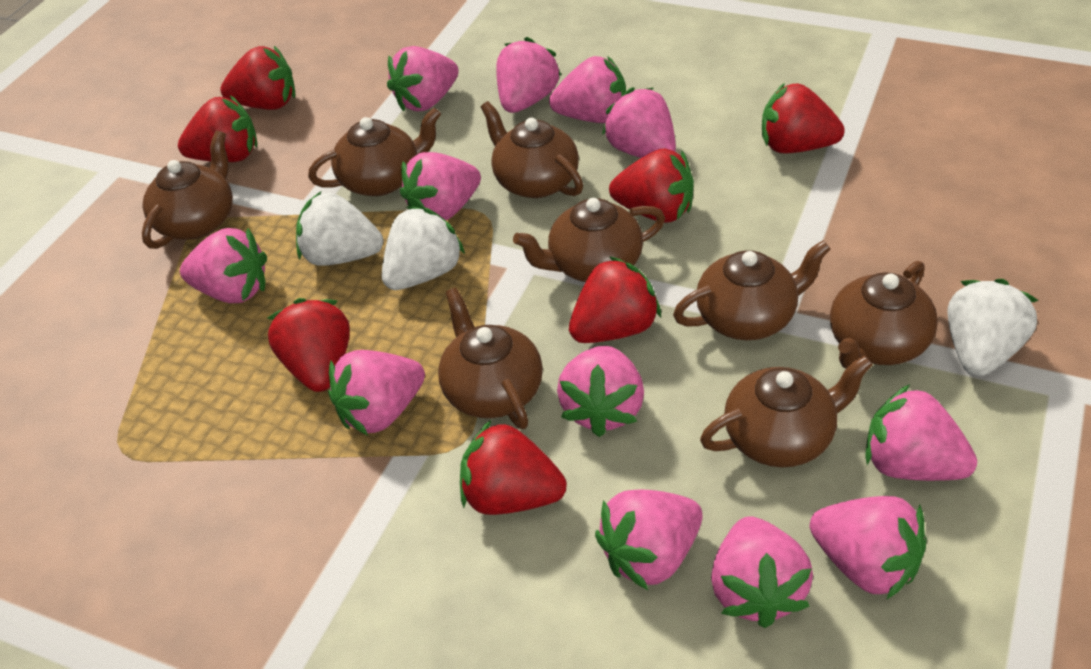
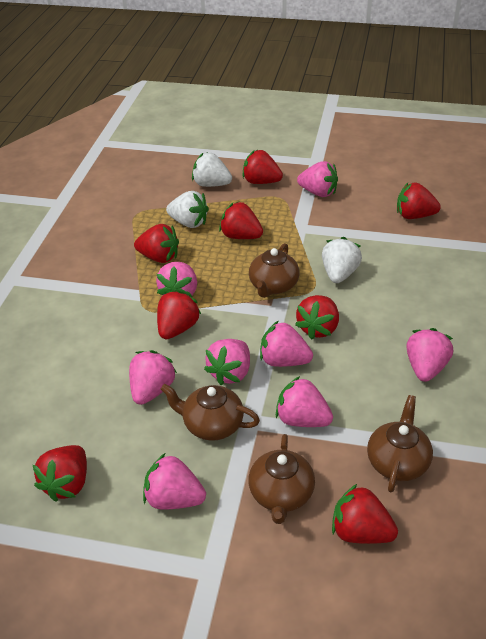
brown teapot: 8 -> 4
pink strawberry: 12 -> 8
red strawberry: 7 -> 8

